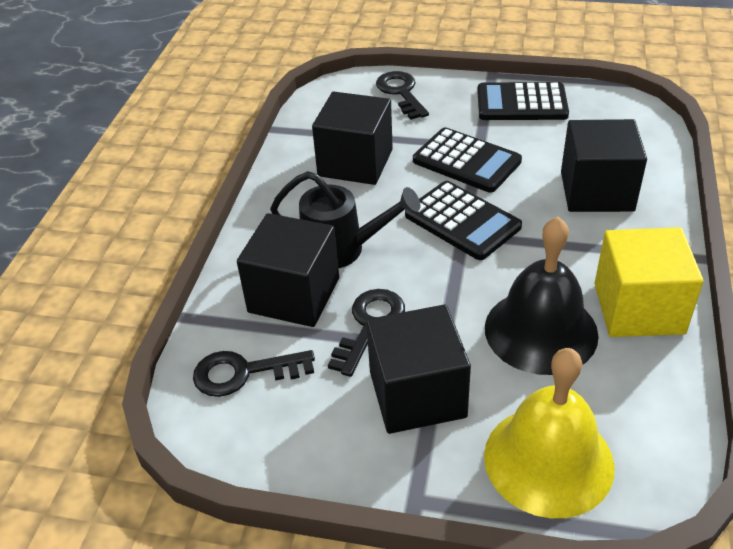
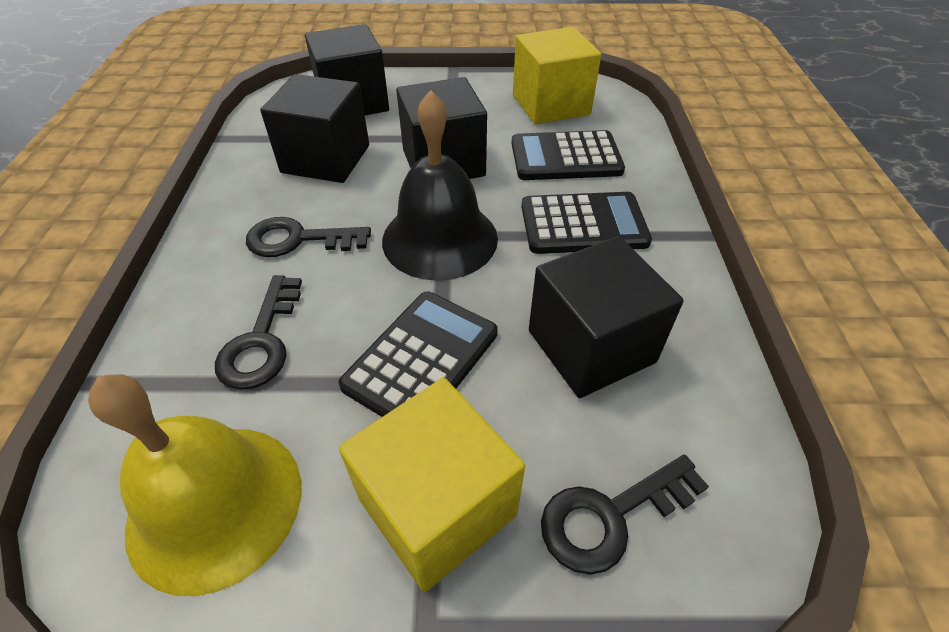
black watering can: 1 -> 0
yellow cube: 1 -> 2

